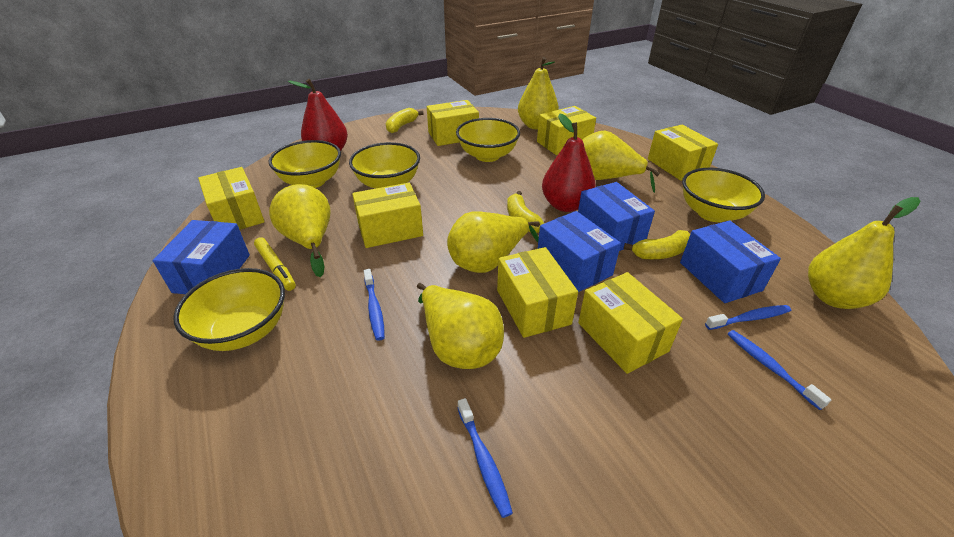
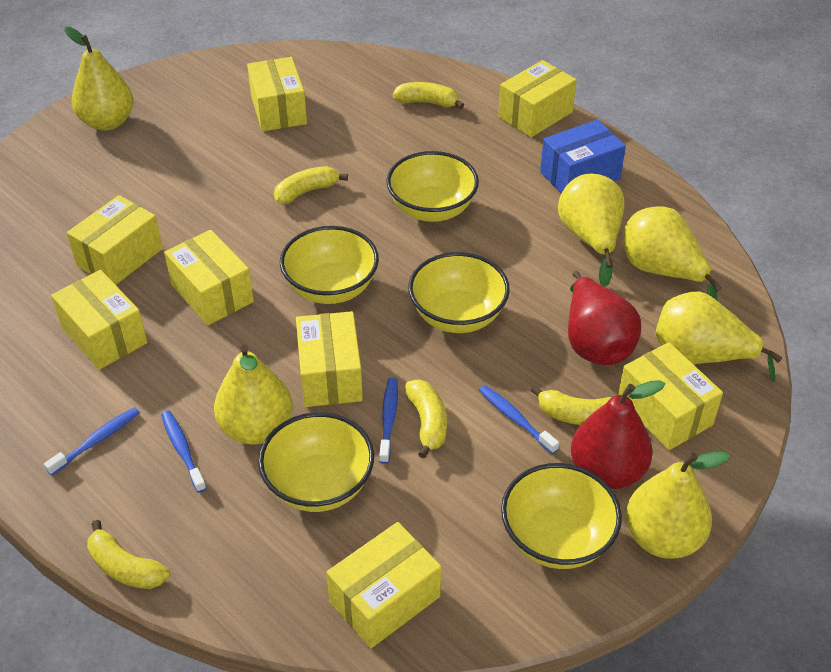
blue box: 4 -> 1
yellow banana: 3 -> 5
yellow box: 7 -> 8
yellow marker: 1 -> 0

